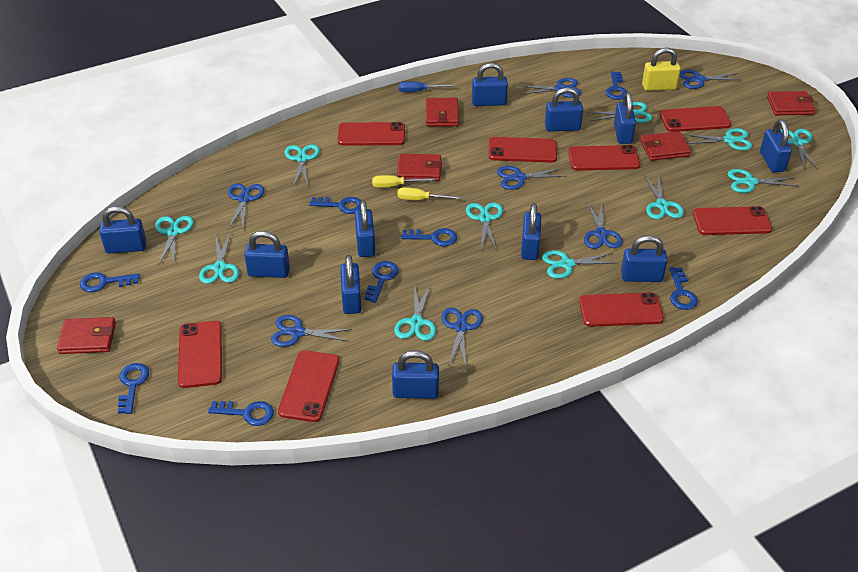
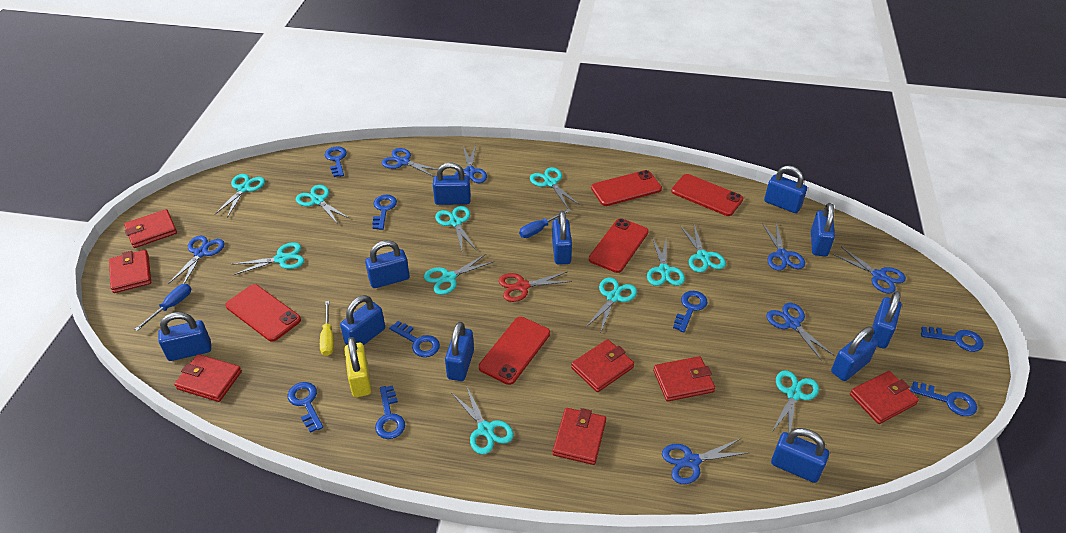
blue screwdriver: 1 -> 2
red phone: 8 -> 5
red scissors: 0 -> 1
red wallet: 5 -> 7
yellow screwdriver: 2 -> 1

